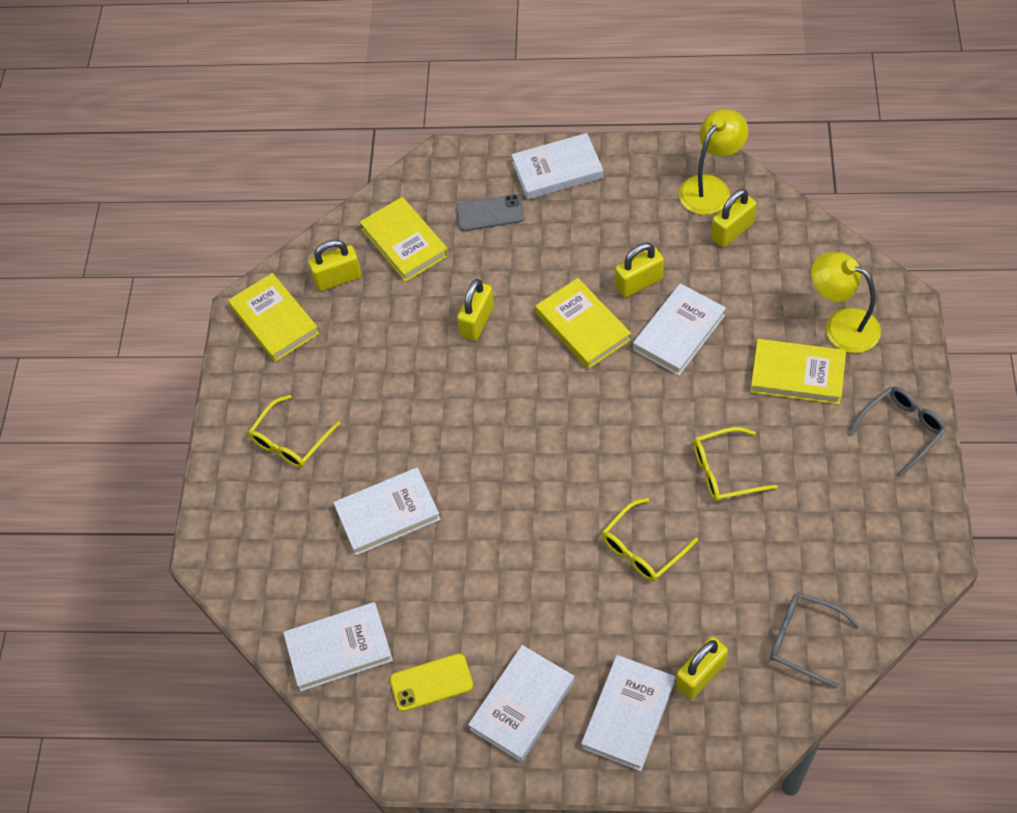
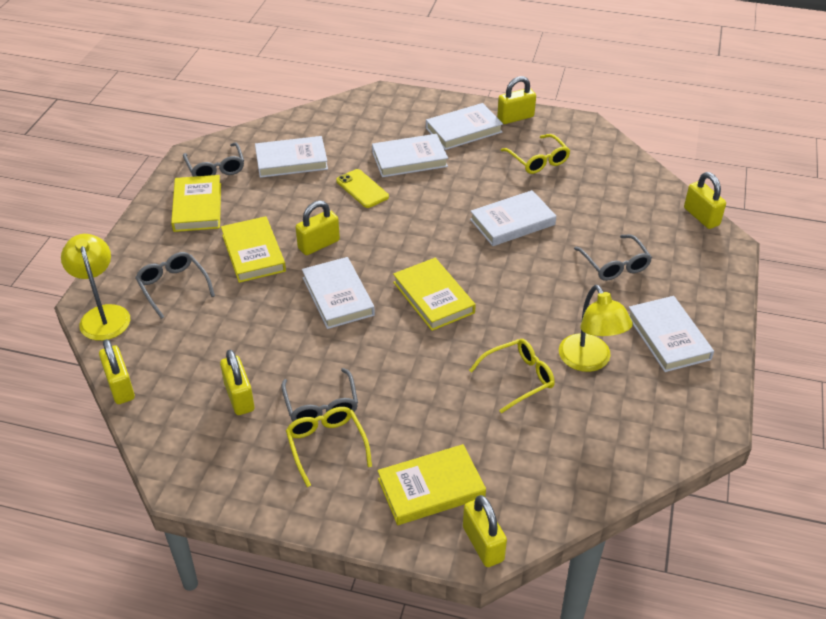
grey glasses: 2 -> 4
grey phone: 1 -> 0
yellow padlock: 5 -> 6

